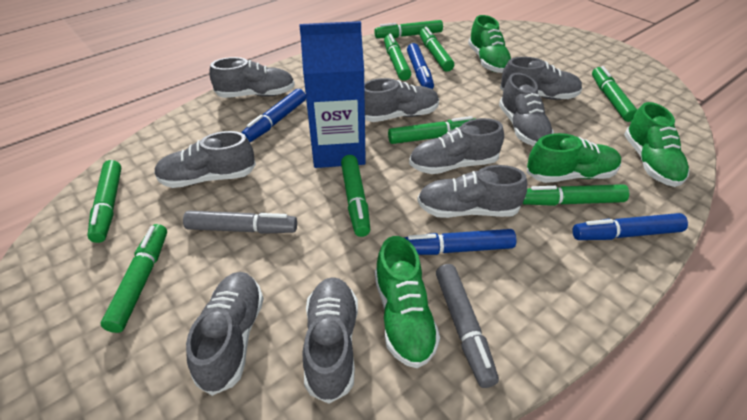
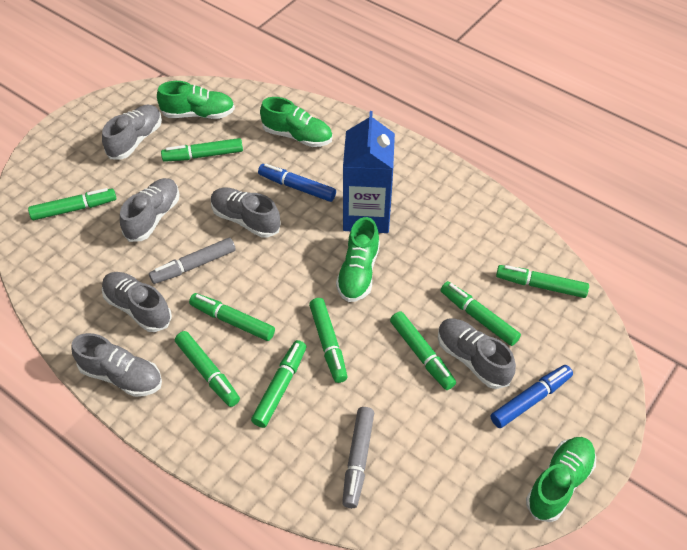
blue marker: 4 -> 2
grey shoe: 9 -> 6

